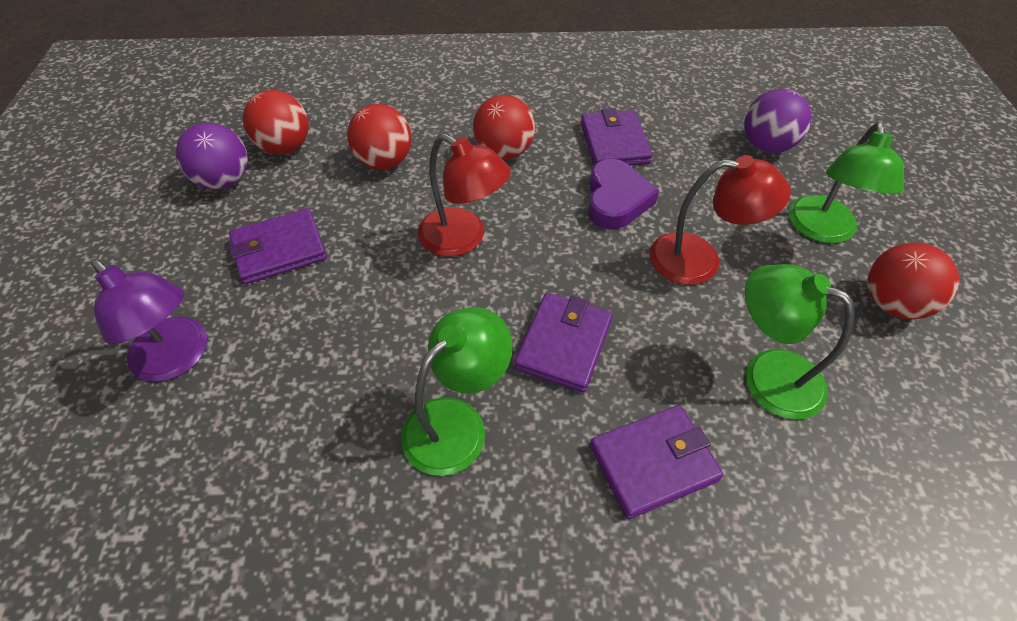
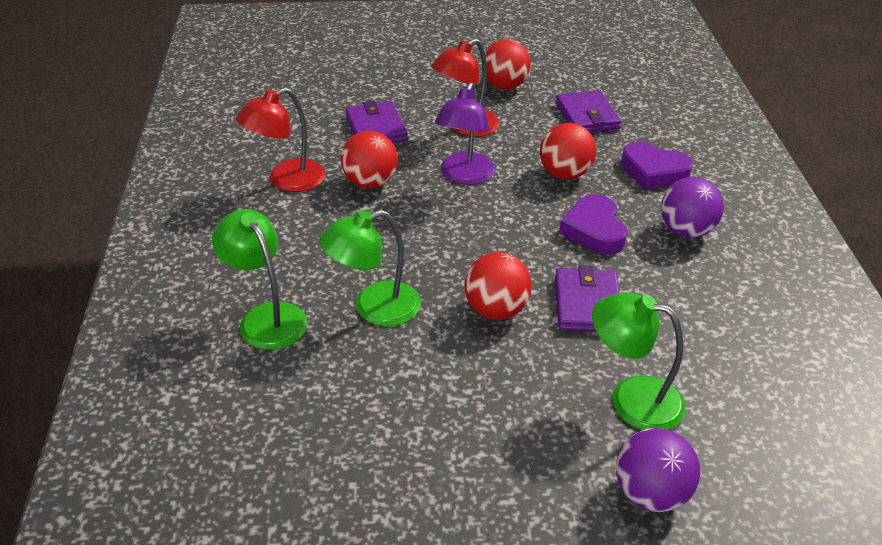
purple heart: 1 -> 2
purple wallet: 4 -> 3

